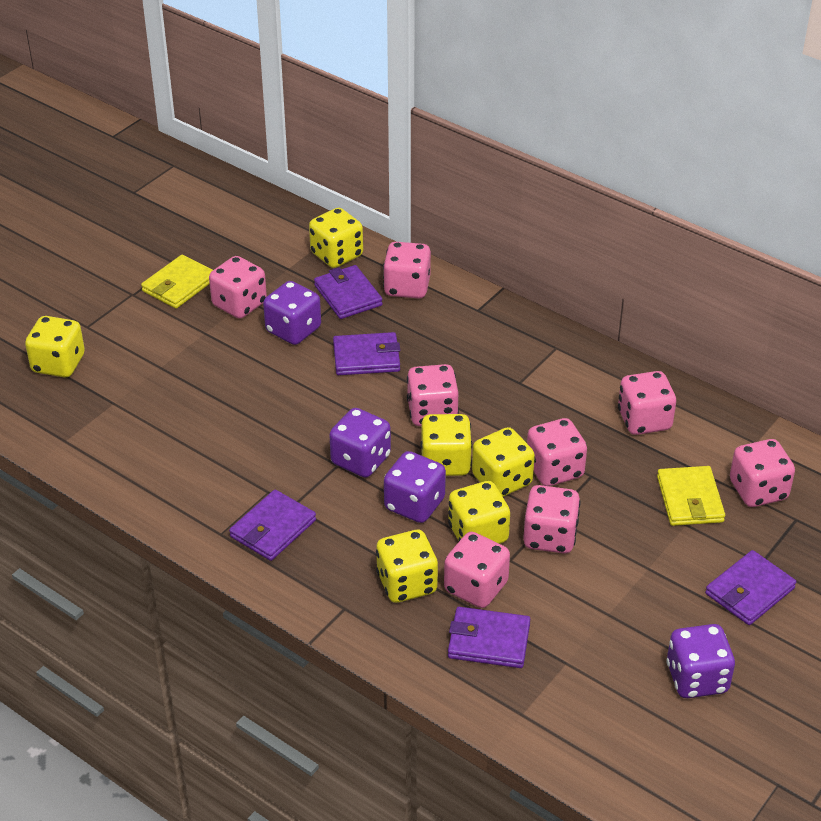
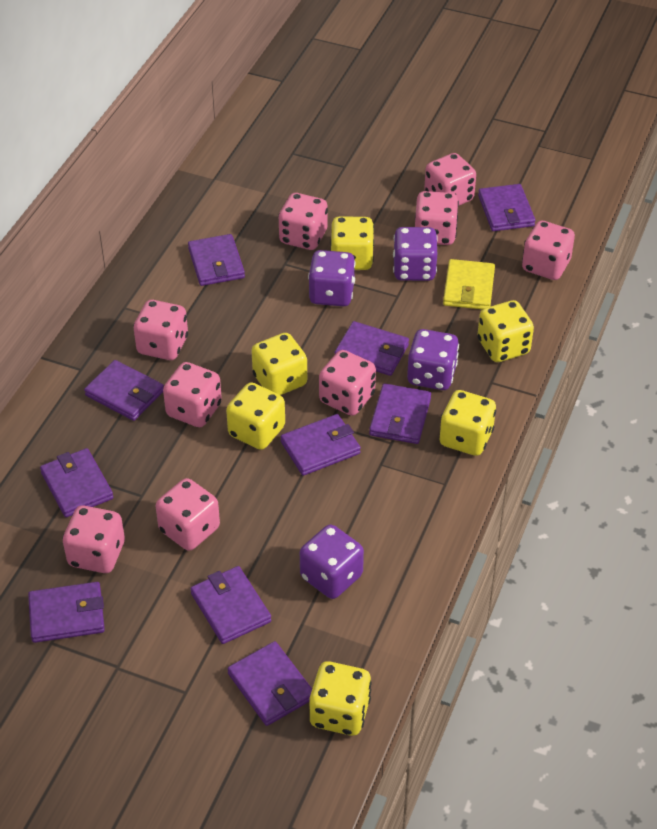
pink dice: 8 -> 9
purple wallet: 5 -> 10
yellow wallet: 2 -> 1

